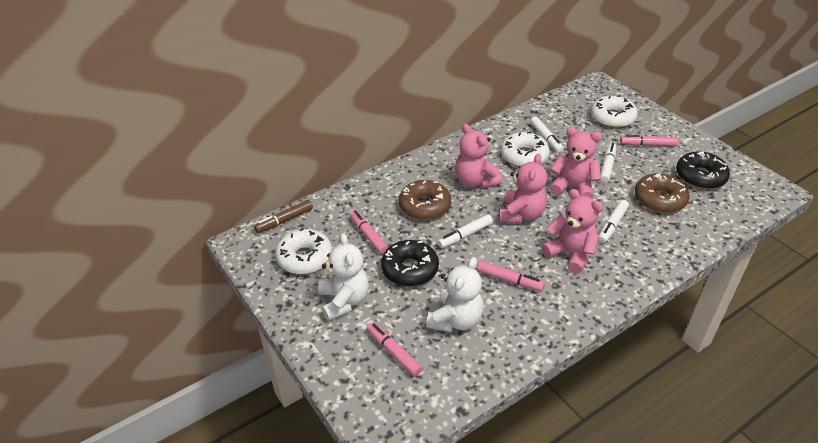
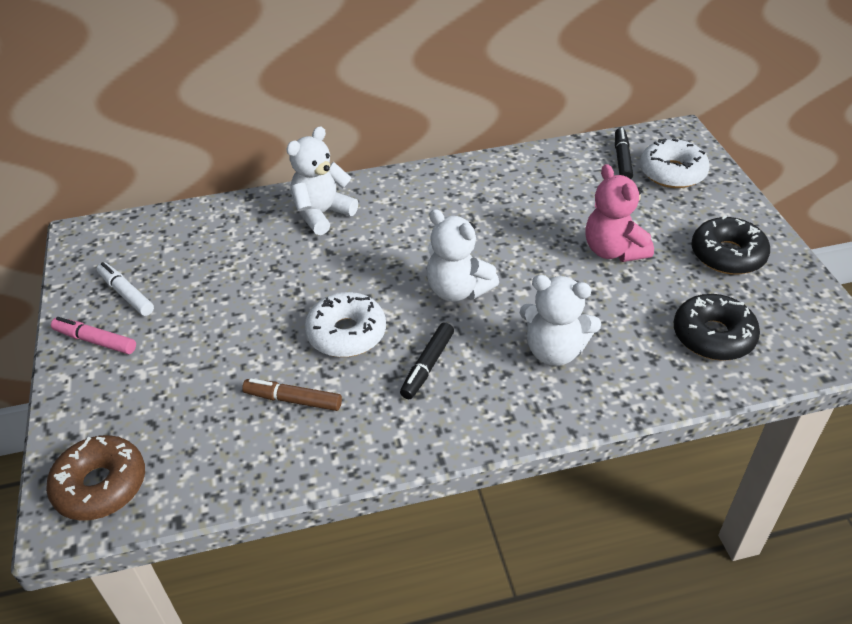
black marker: 0 -> 2
brown donut: 2 -> 1
pink marker: 4 -> 1
pink teddy bear: 4 -> 1
white donut: 3 -> 2
white marker: 4 -> 1
white teddy bear: 2 -> 3

